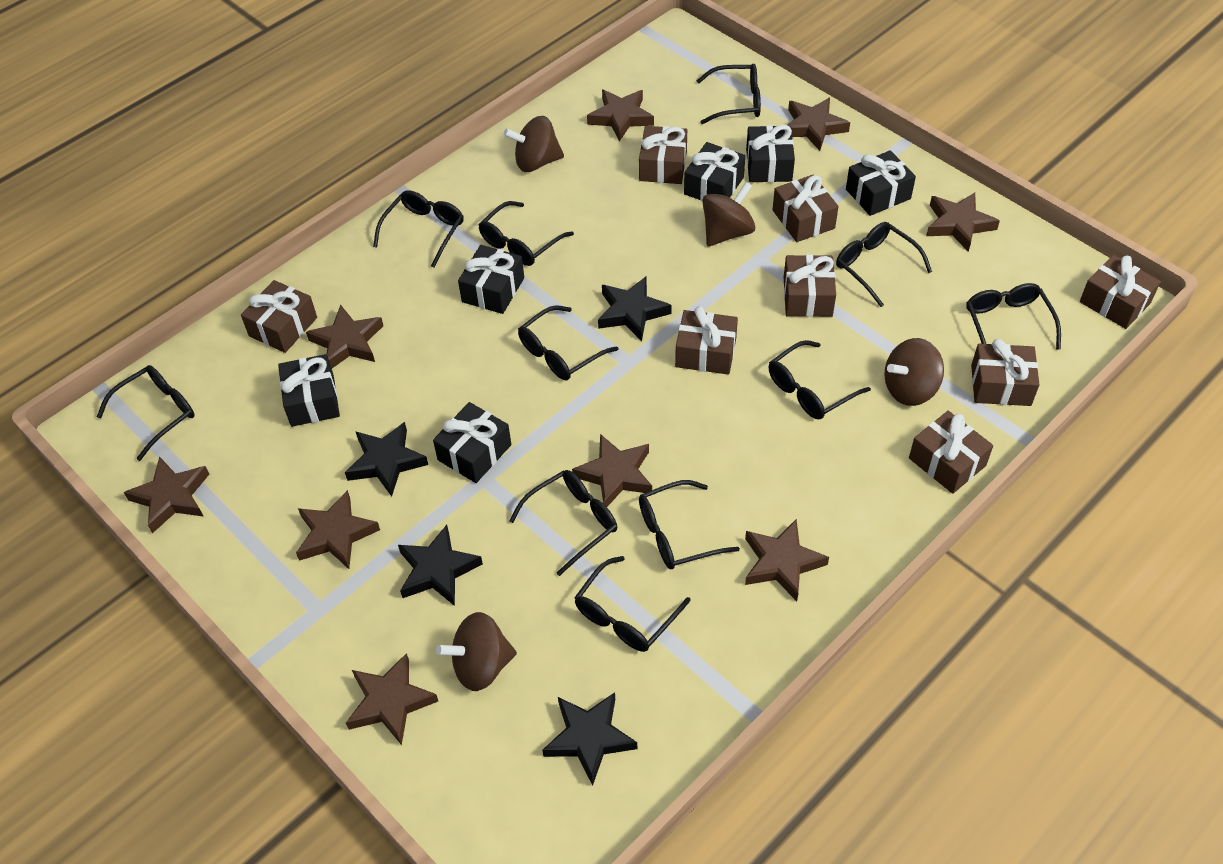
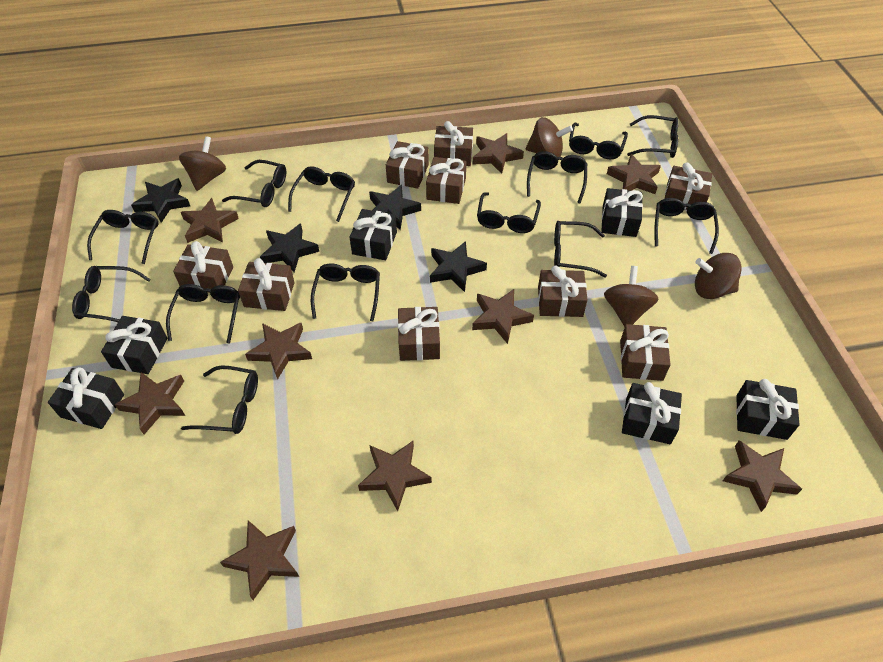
black glasses: 11 -> 13
brown gift: 8 -> 9

